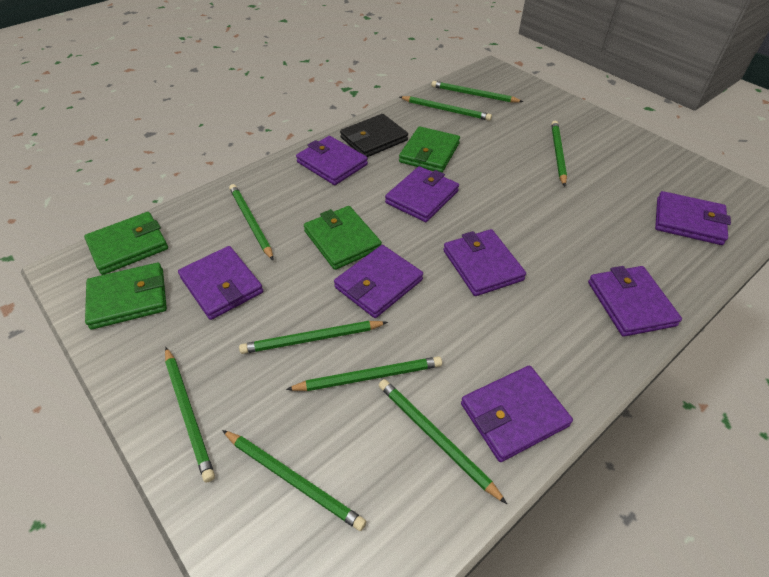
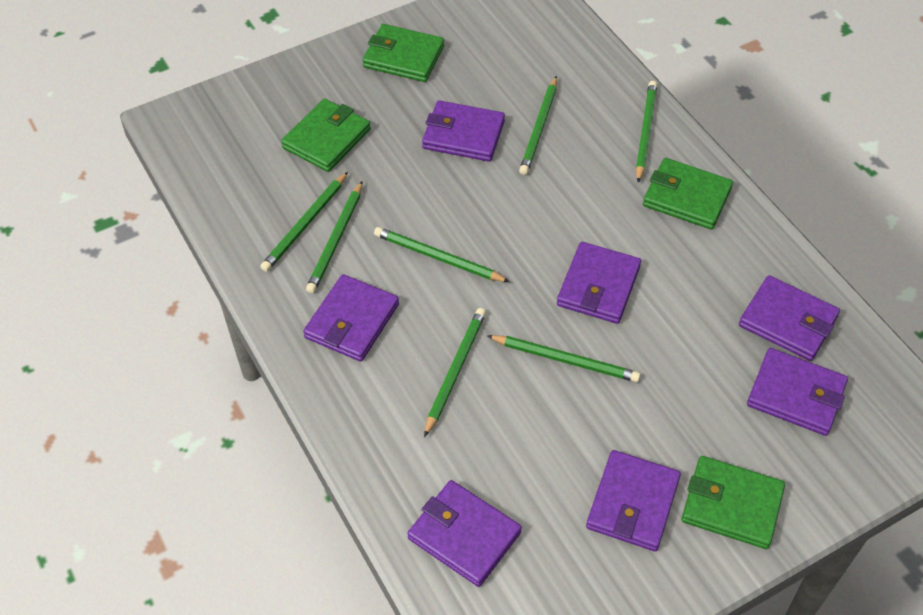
black wallet: 1 -> 0
green pencil: 9 -> 7
purple wallet: 8 -> 7

